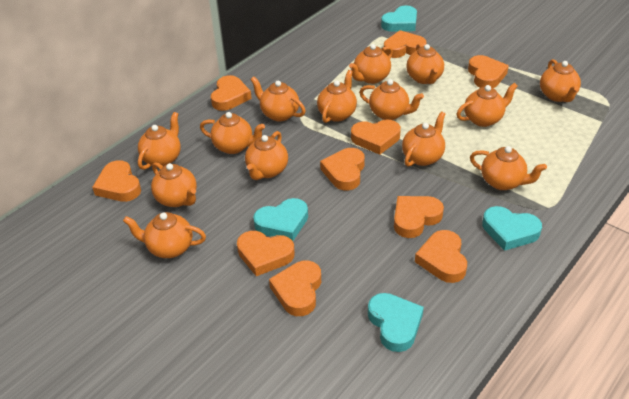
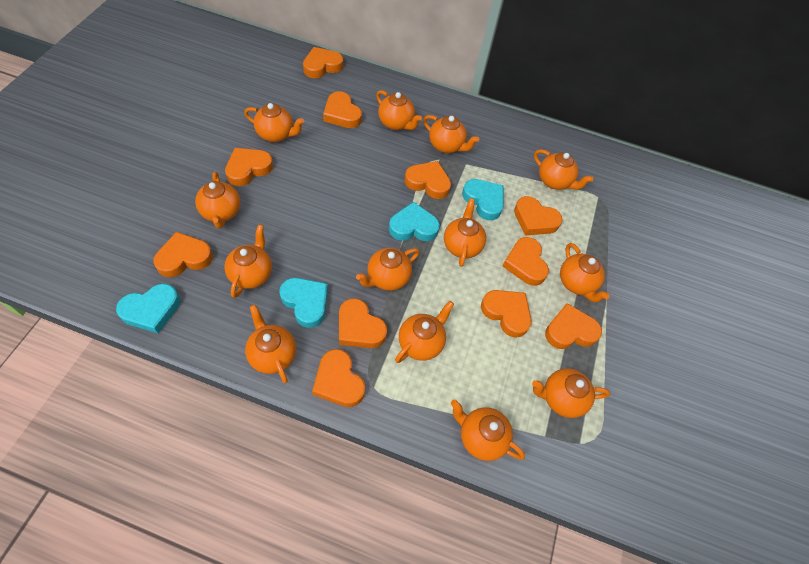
orange heart: 10 -> 11
orange teapot: 14 -> 13

